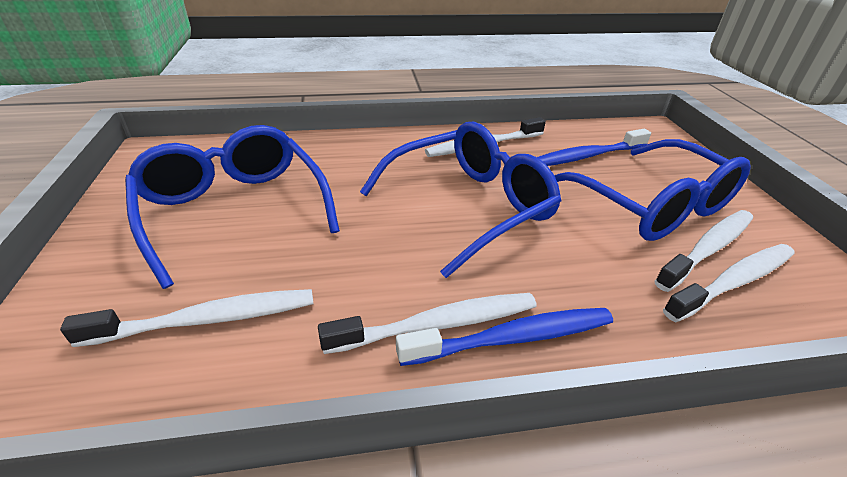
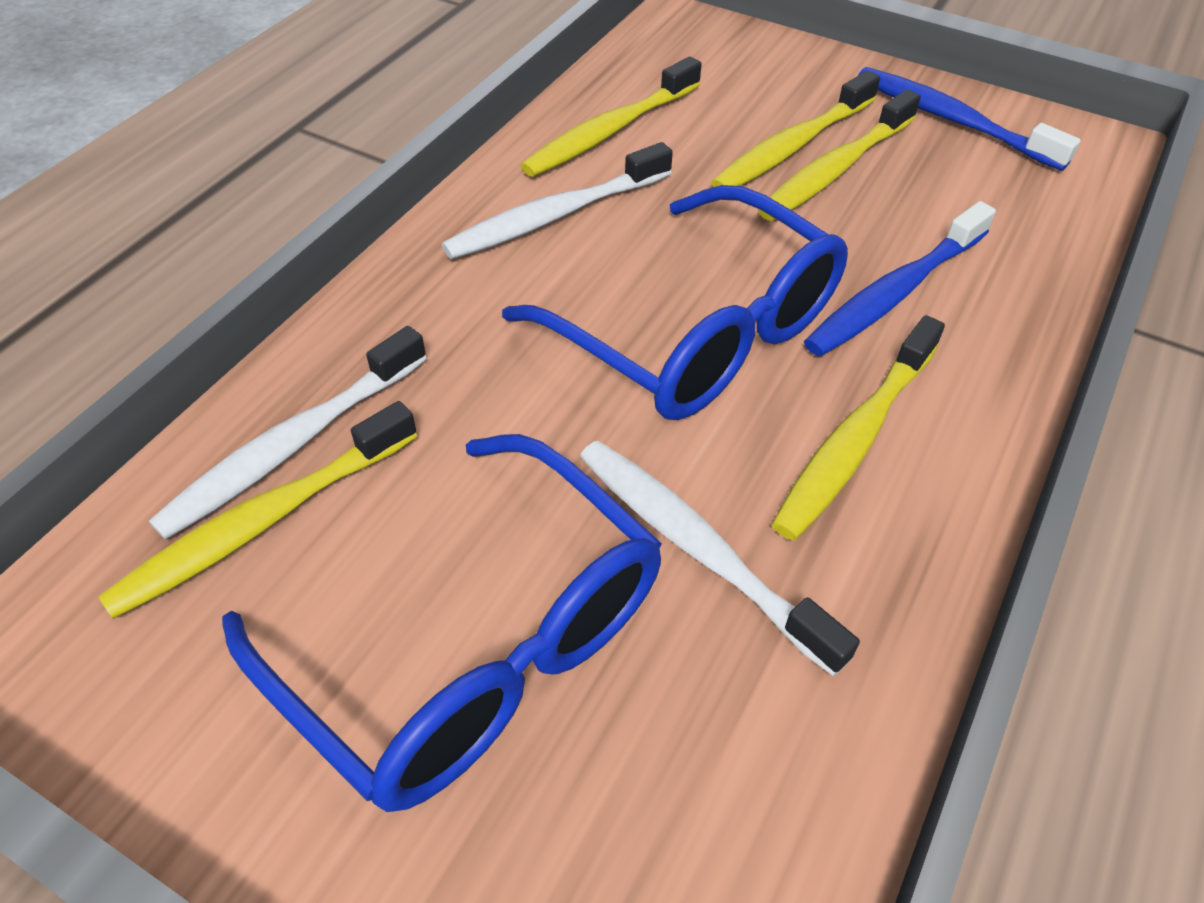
blue glasses: 3 -> 2
white toothbrush: 5 -> 3
yellow toothbrush: 0 -> 5

